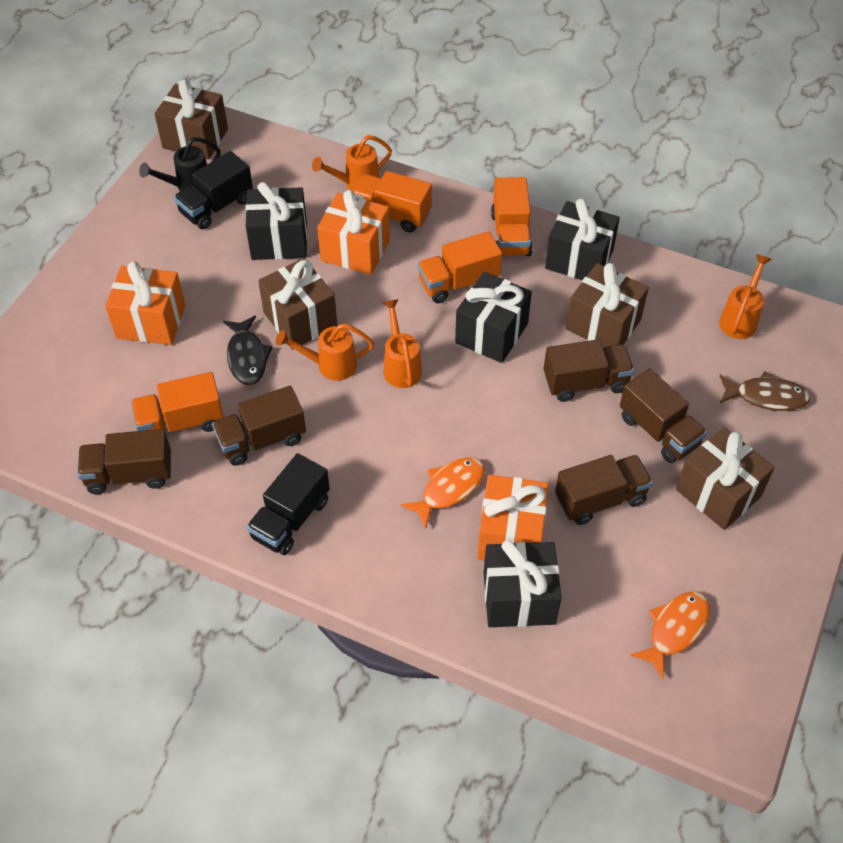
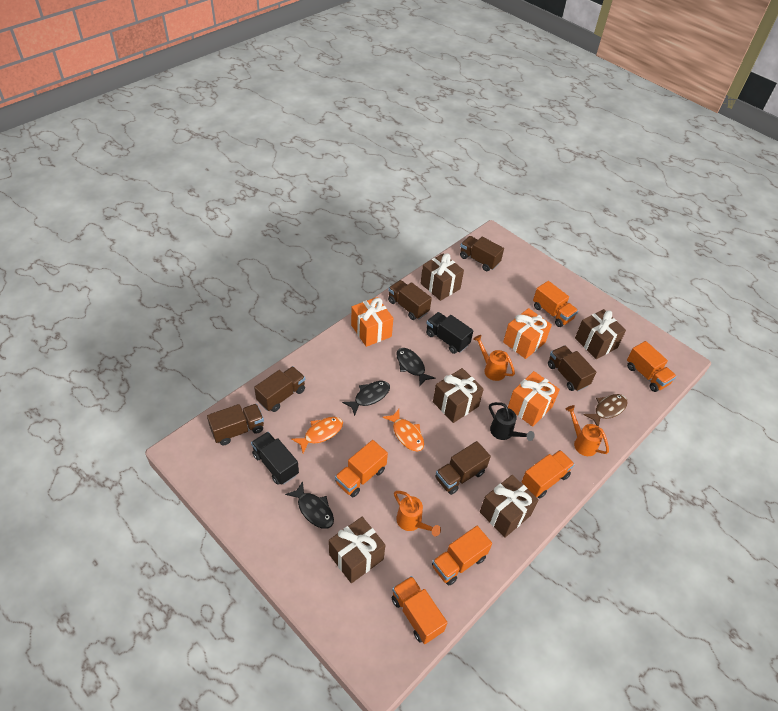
black fish: 1 -> 3
black gift: 4 -> 0
brown gift: 4 -> 5
brown truck: 5 -> 6
orange truck: 4 -> 6
orange watering can: 4 -> 3

